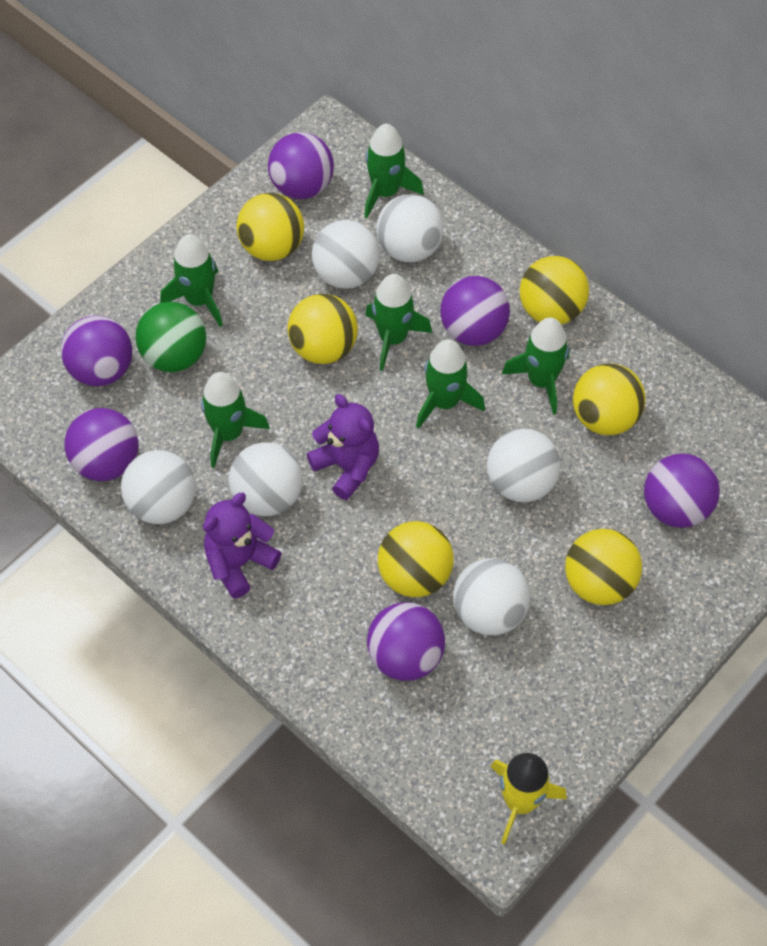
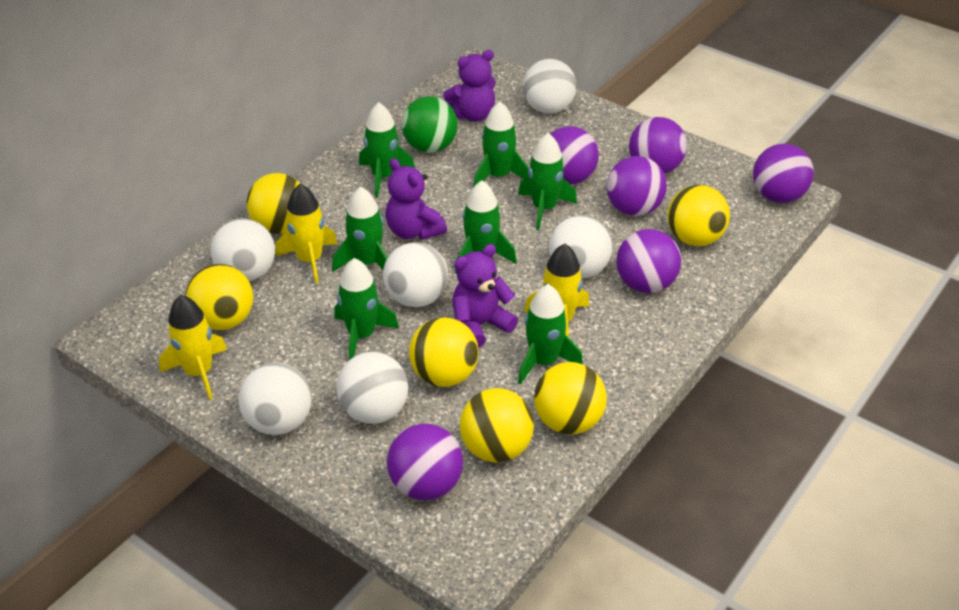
green rocket: 6 -> 7
purple teddy bear: 2 -> 3
yellow rocket: 1 -> 3

